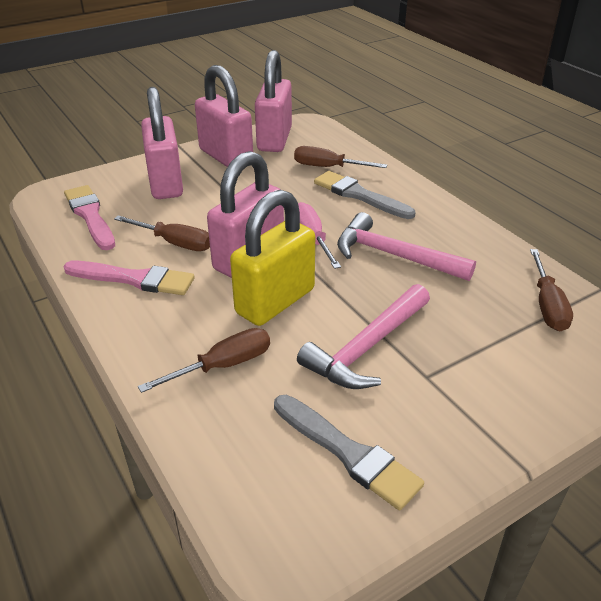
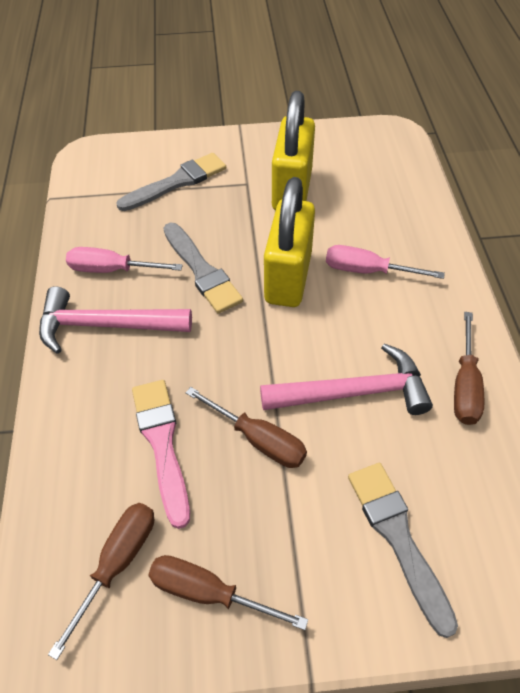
grey brush: 2 -> 3
pink brush: 2 -> 1
pink padlock: 4 -> 0
pink screwdriver: 1 -> 2
yellow padlock: 1 -> 2

